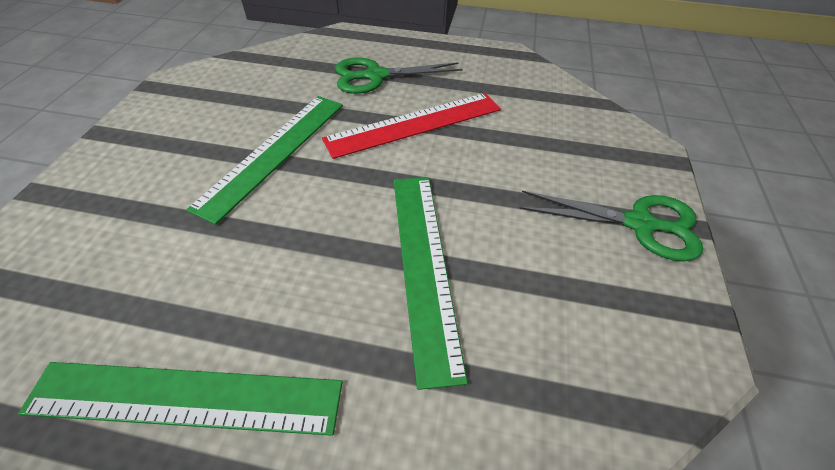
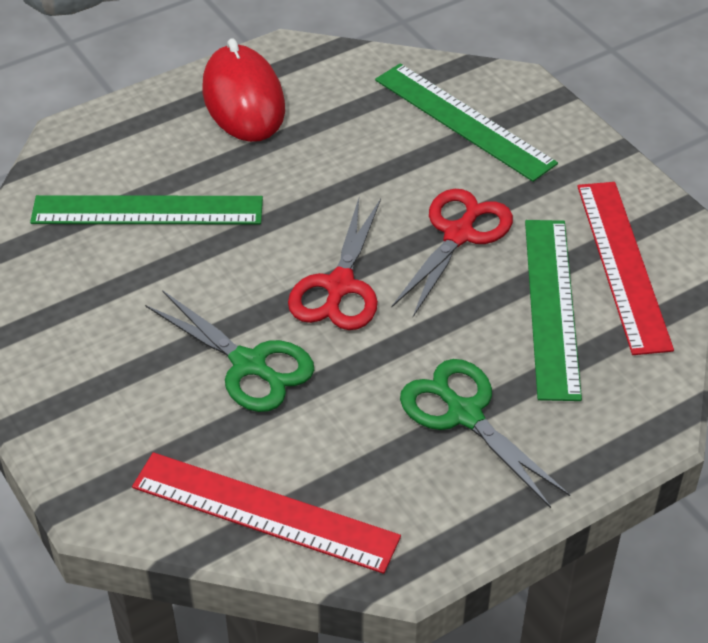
red mouse: 0 -> 1
red ruler: 1 -> 2
red scissors: 0 -> 2

